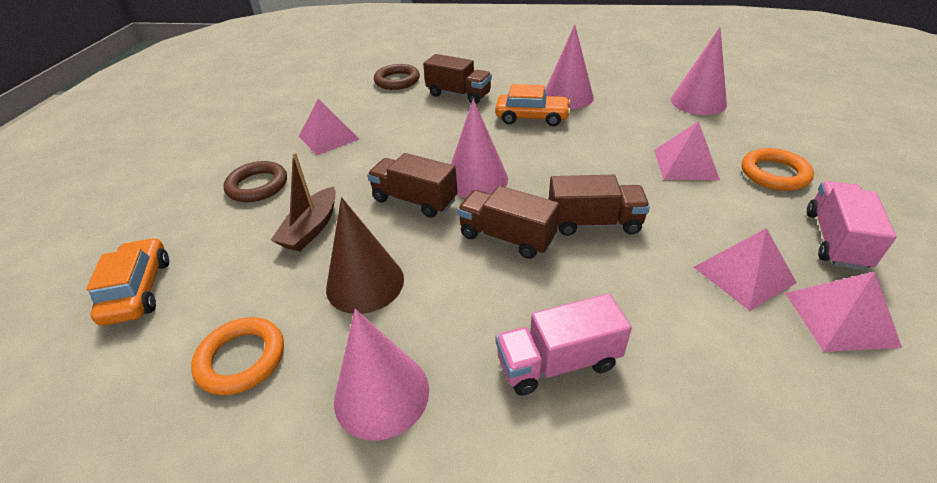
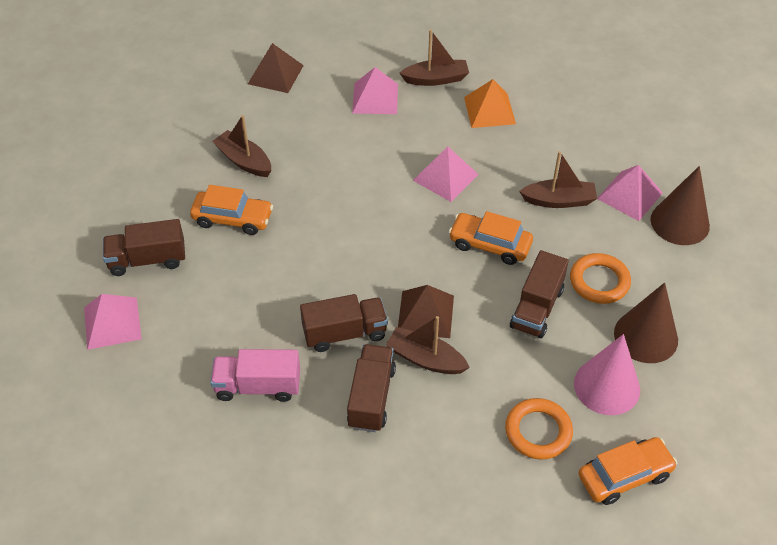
brown boat: 1 -> 4
brown cone: 1 -> 2
brown pyramid: 0 -> 2
brown ring: 2 -> 0
orange car: 2 -> 3
orange pyramid: 0 -> 1
pink cone: 4 -> 1
pink truck: 2 -> 1

